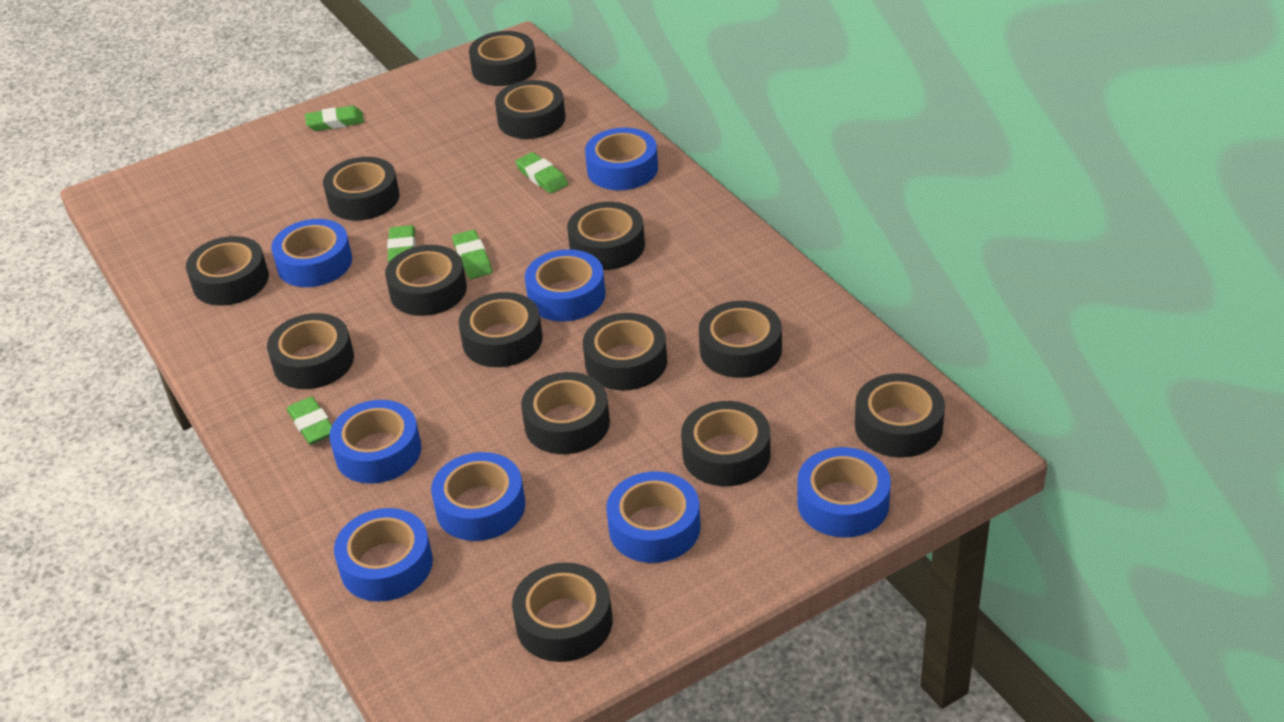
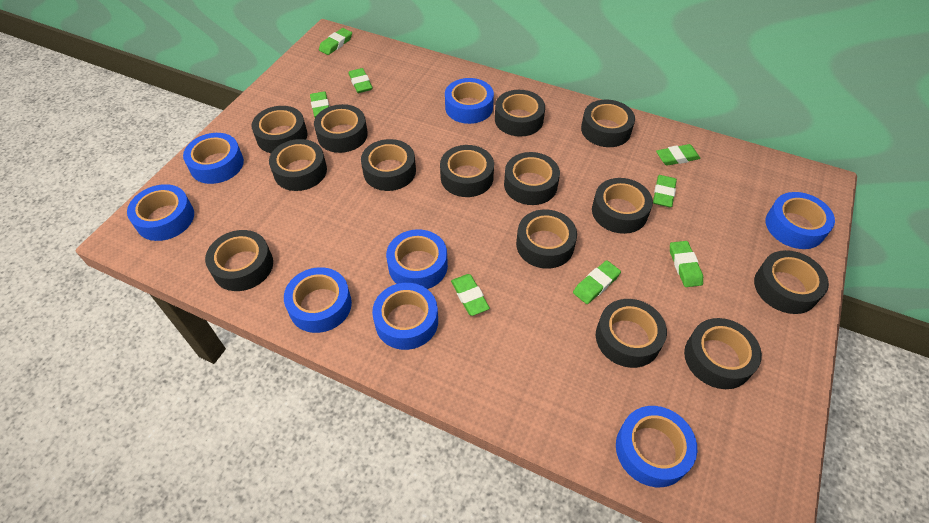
green eraser: 5 -> 8

